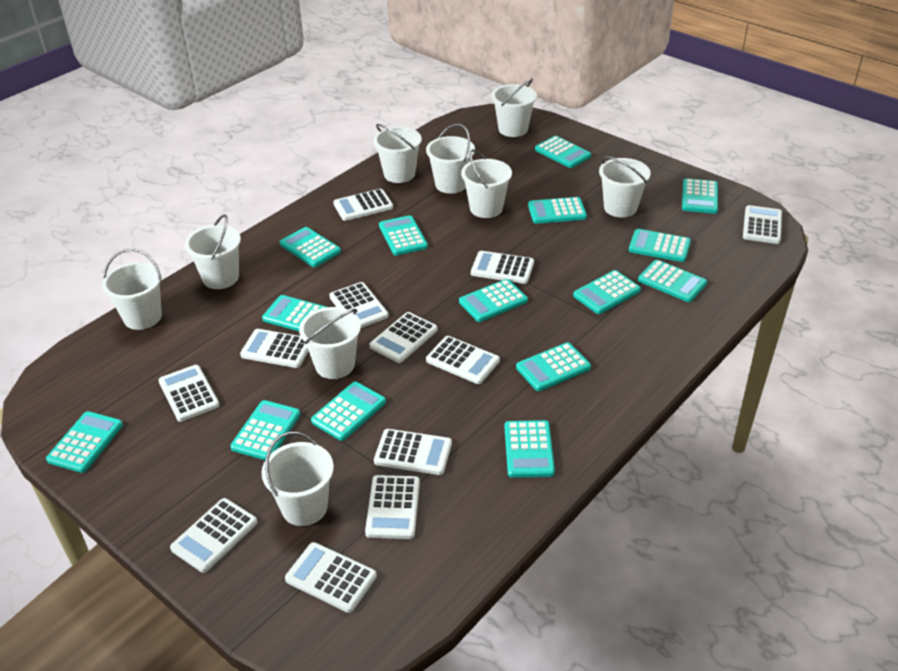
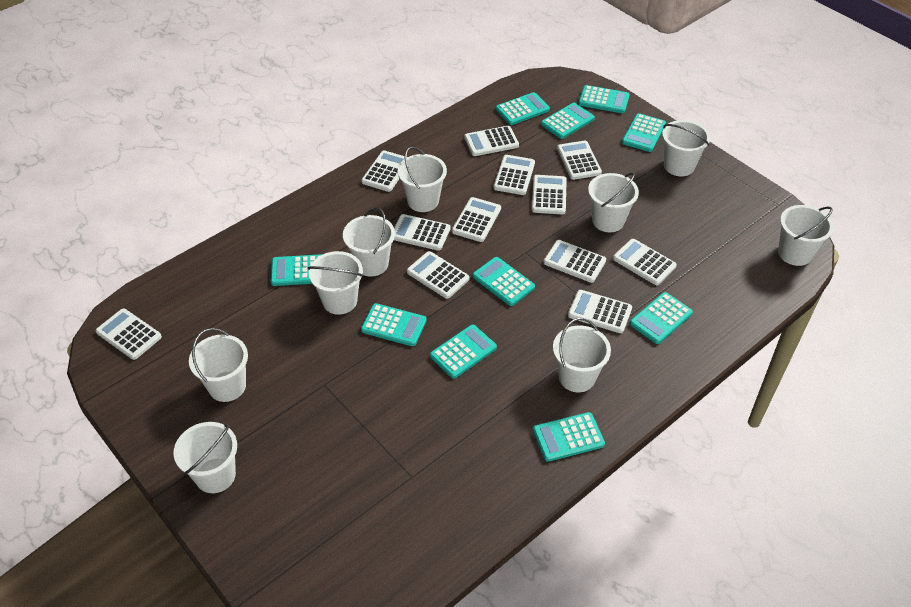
turquoise calculator: 15 -> 10

